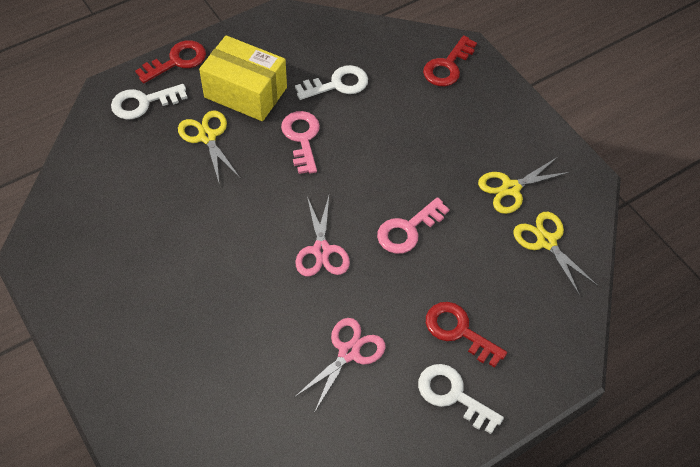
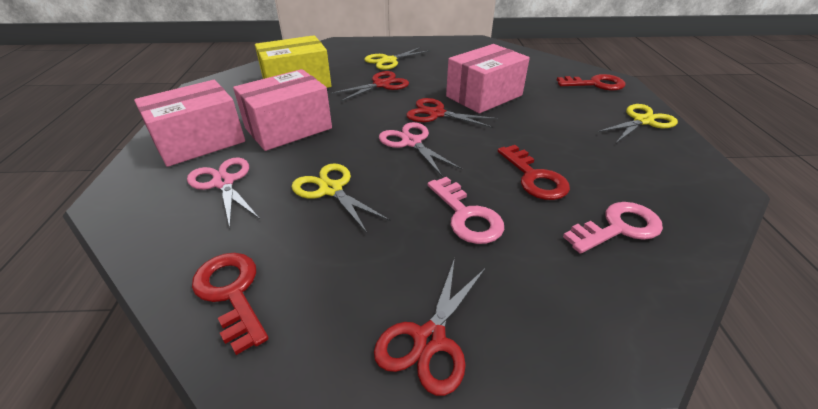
pink box: 0 -> 3
red scissors: 0 -> 3
white key: 3 -> 0

